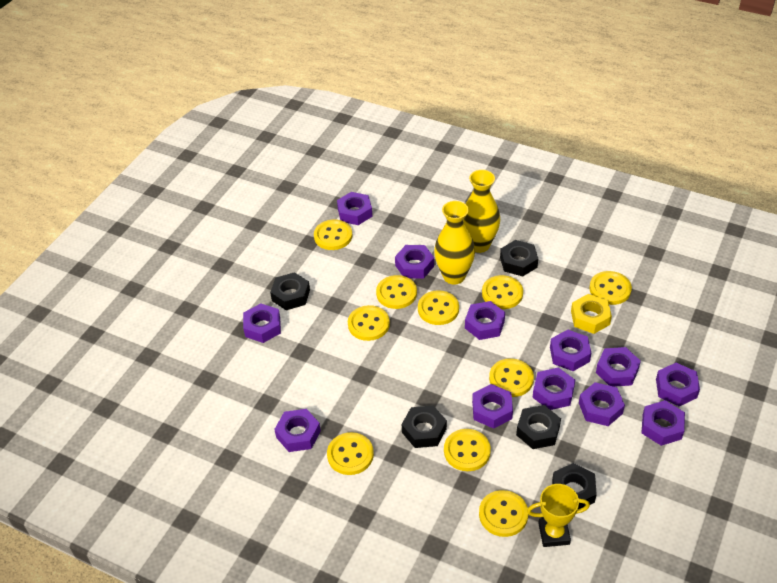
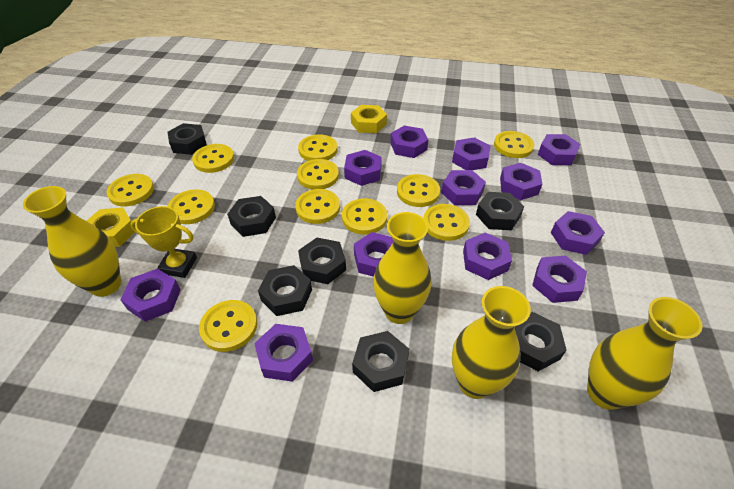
black nut: 5 -> 7
yellow button: 10 -> 11
yellow nut: 1 -> 2
yellow vase: 2 -> 4

